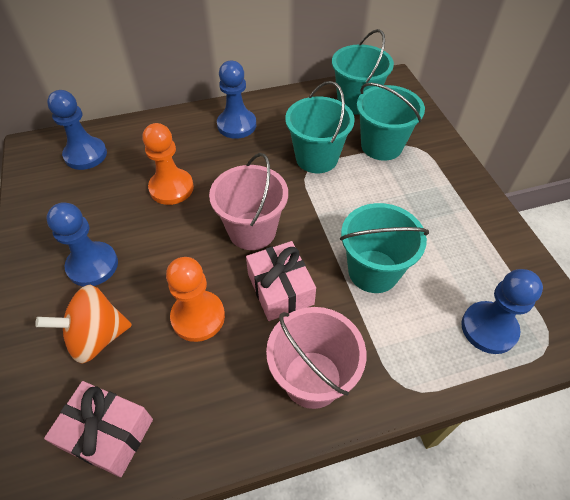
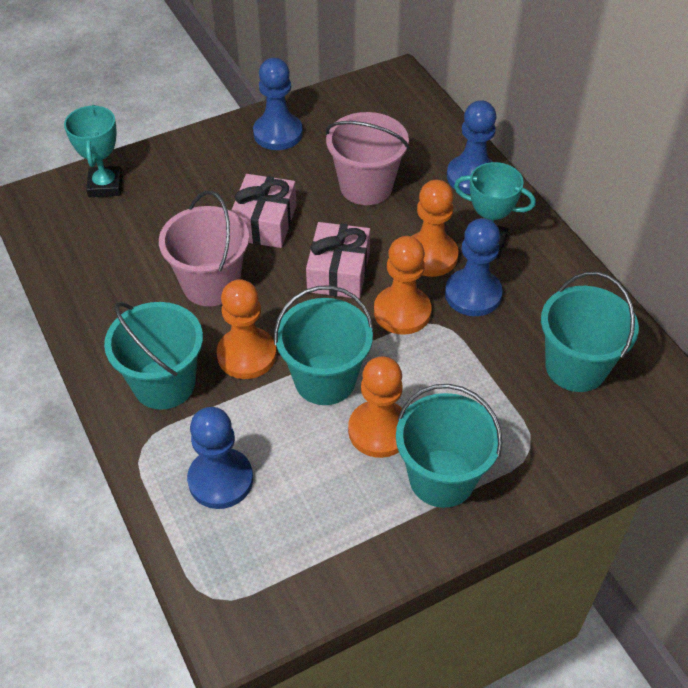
orange pawn: 2 -> 4
orange spinning top: 1 -> 0
turquoise trophy: 0 -> 2

